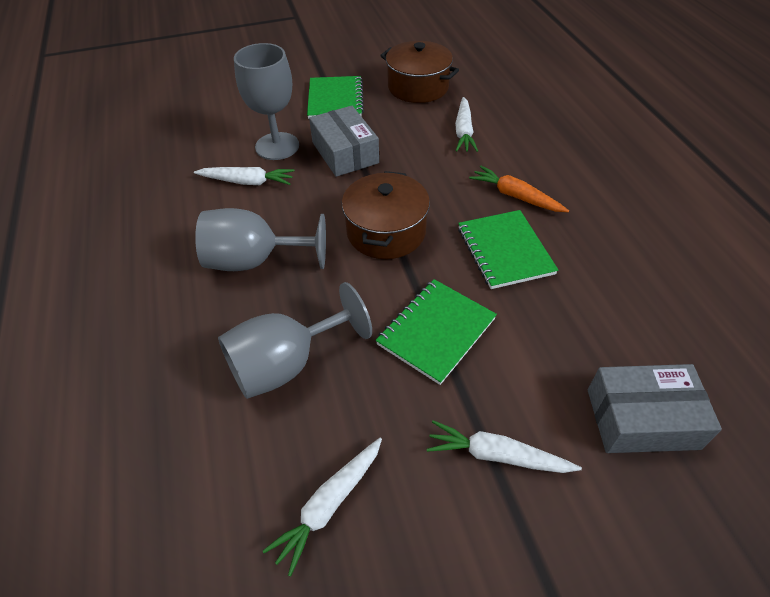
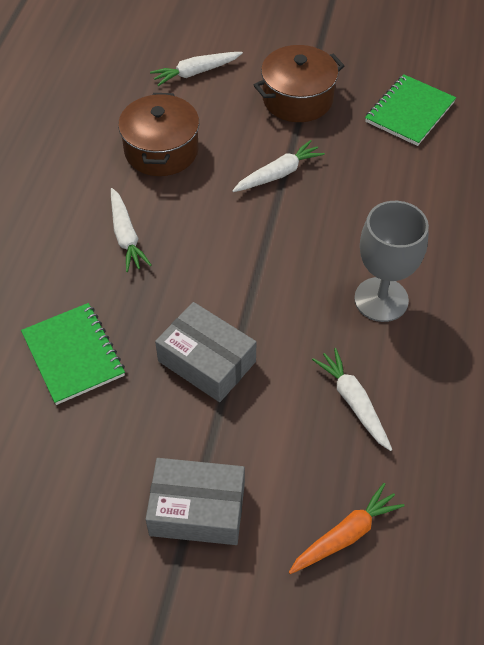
green notebook: 3 -> 2
grey goblet: 3 -> 1

